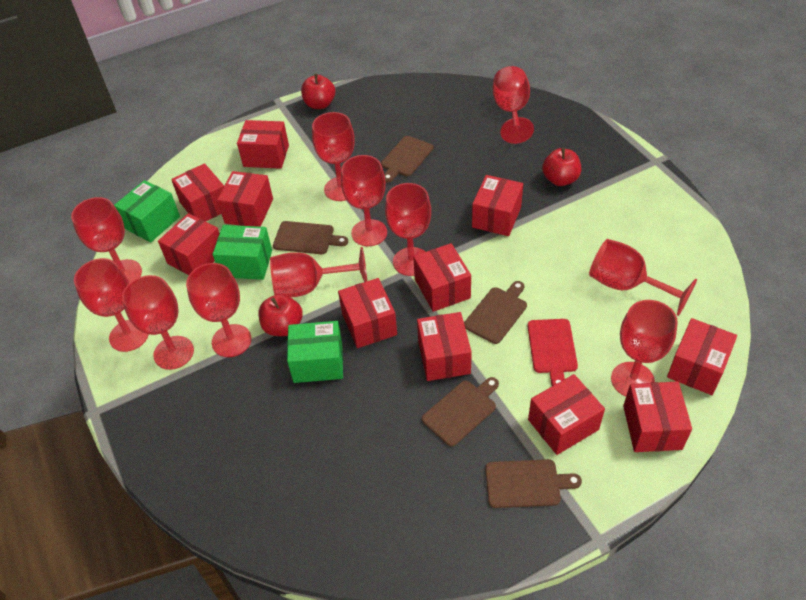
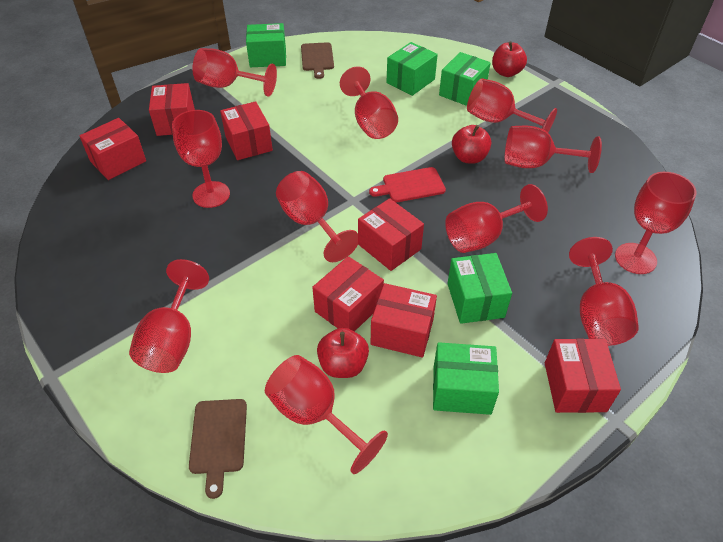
brown cutting board: 5 -> 2
green box: 3 -> 5
red box: 11 -> 7

